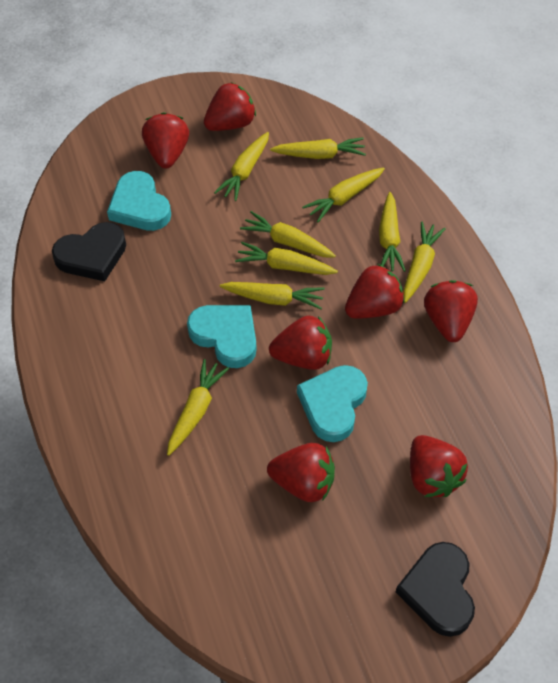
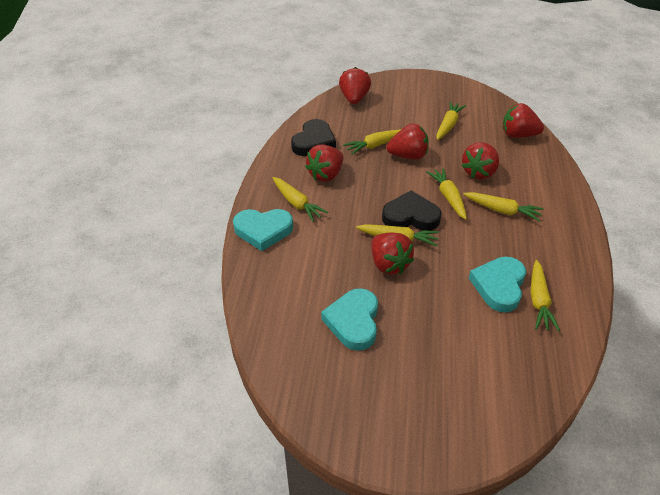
red strawberry: 7 -> 6
yellow carrot: 9 -> 7

